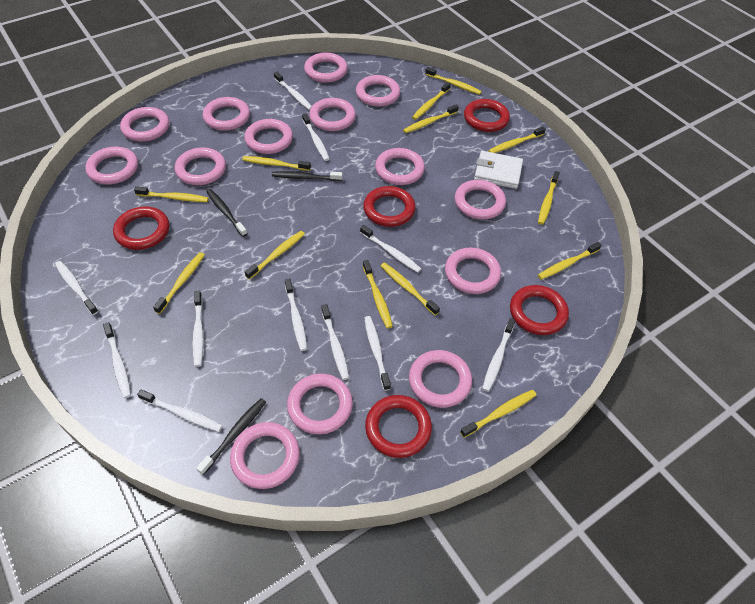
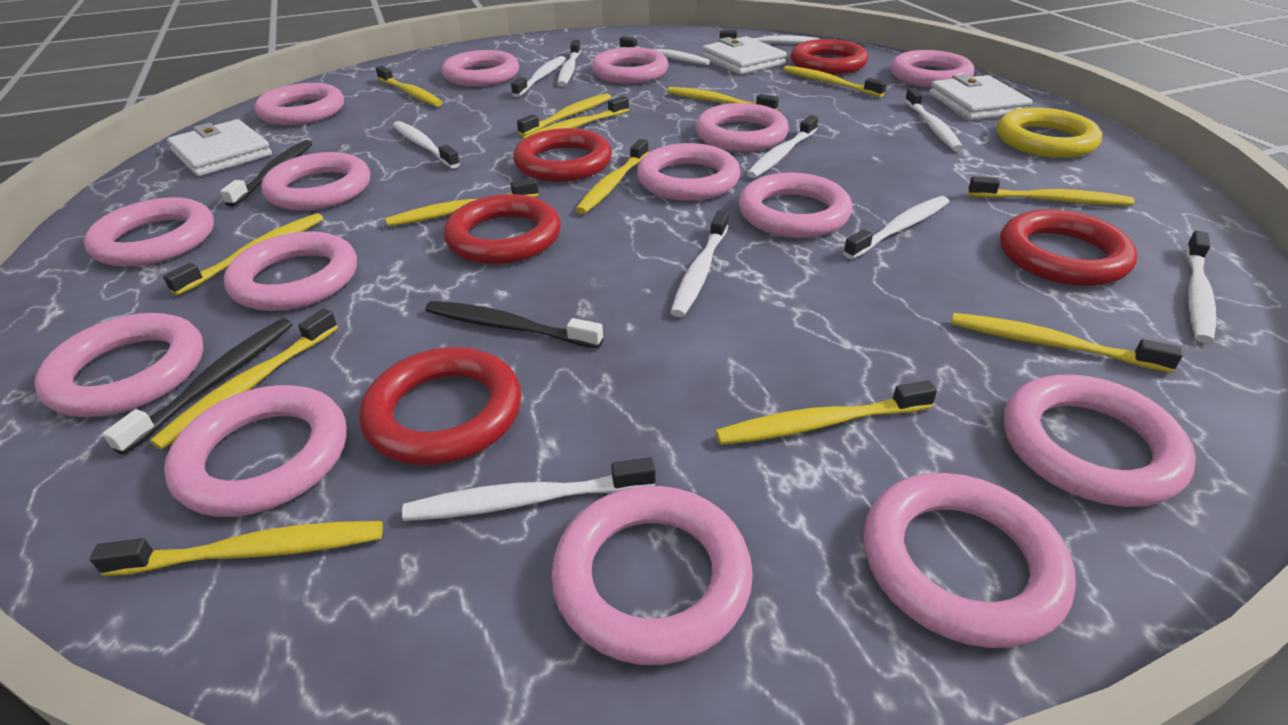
pink ring: 14 -> 15
white wallet: 1 -> 3
yellow ring: 0 -> 1

